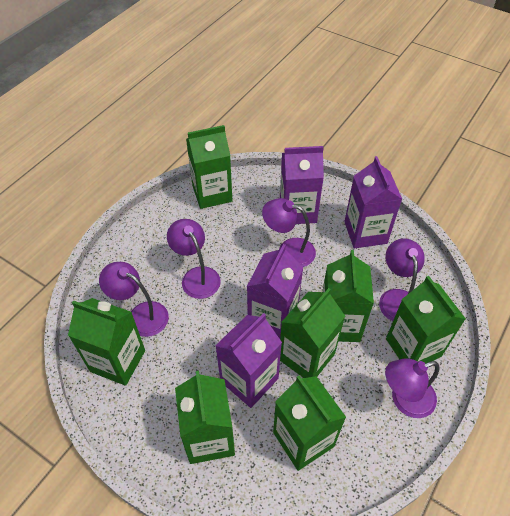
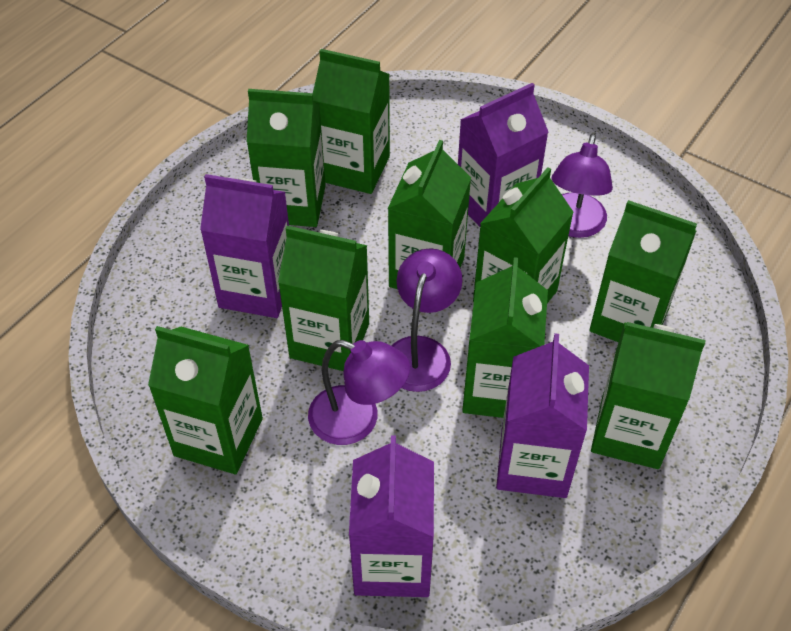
green carton: 7 -> 9
purple lamp: 5 -> 3

